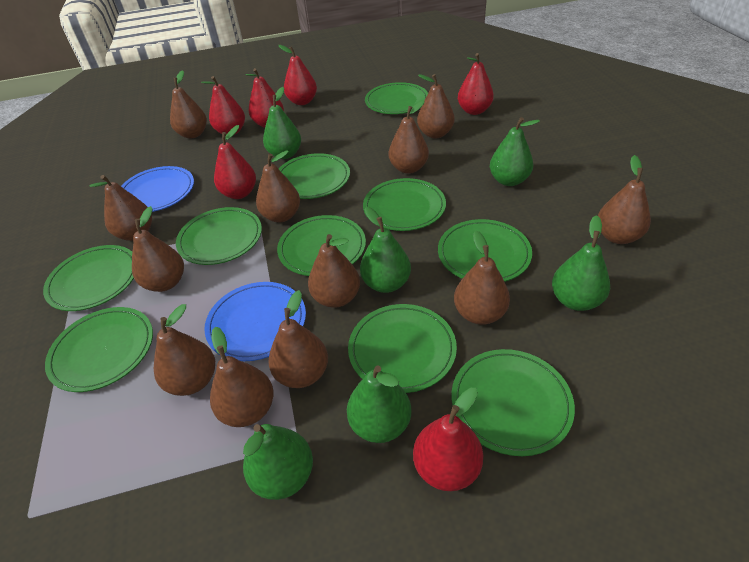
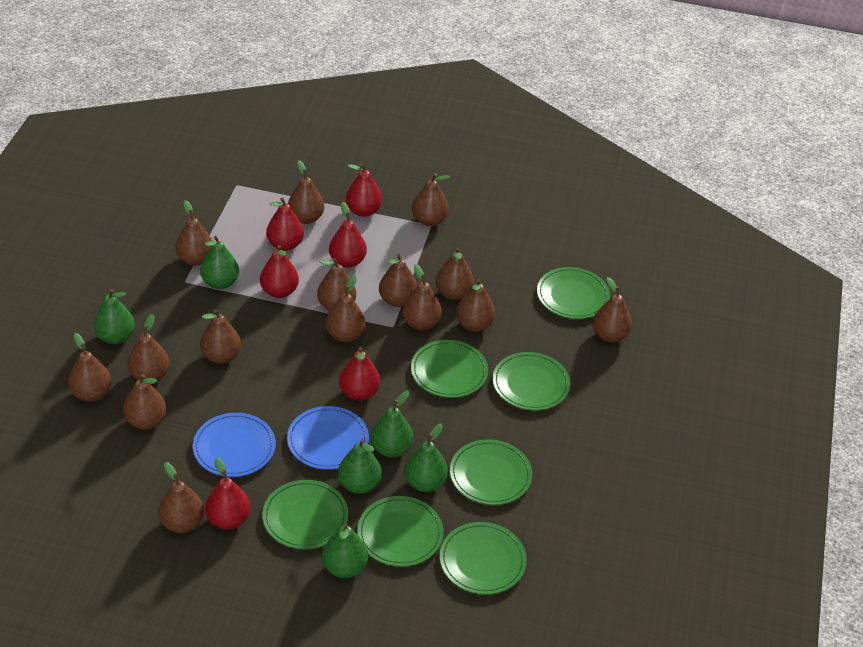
brown pear: 12 -> 15
green plate: 10 -> 7

